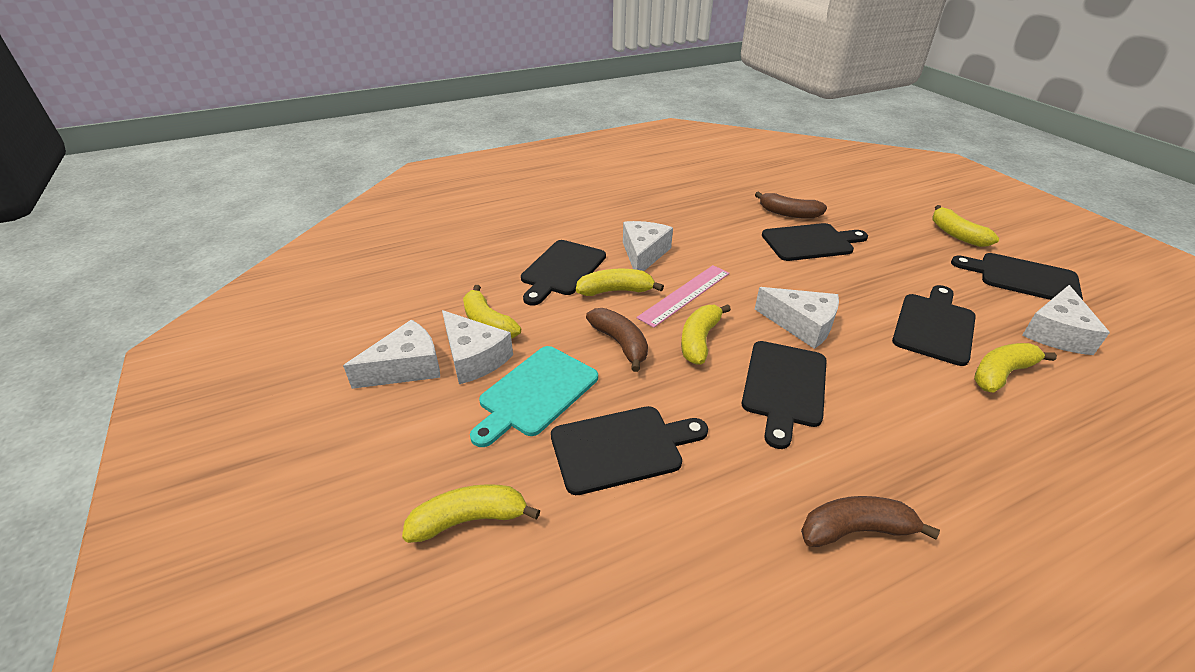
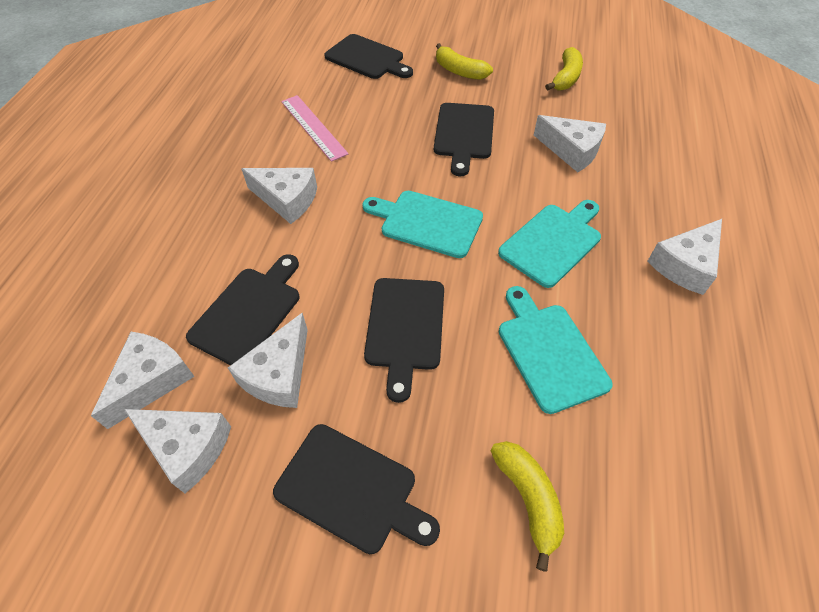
black cutting board: 6 -> 5
brown banana: 3 -> 0
turquoise cutting board: 1 -> 3
white cheese: 5 -> 6
yellow banana: 6 -> 3

